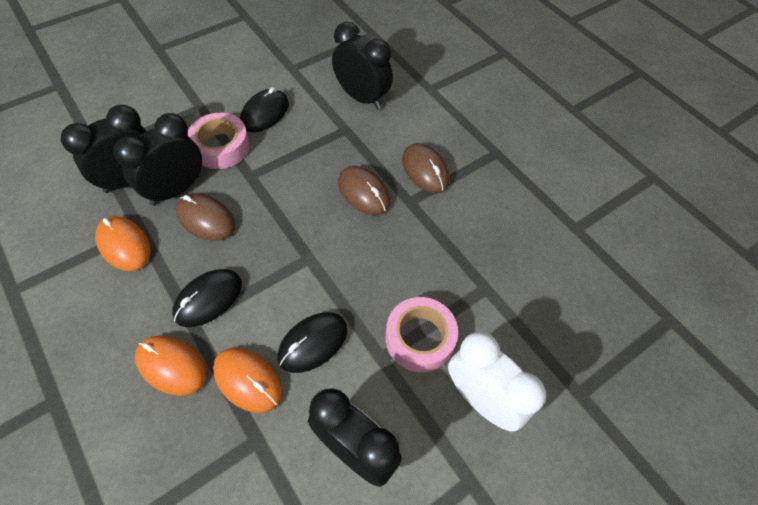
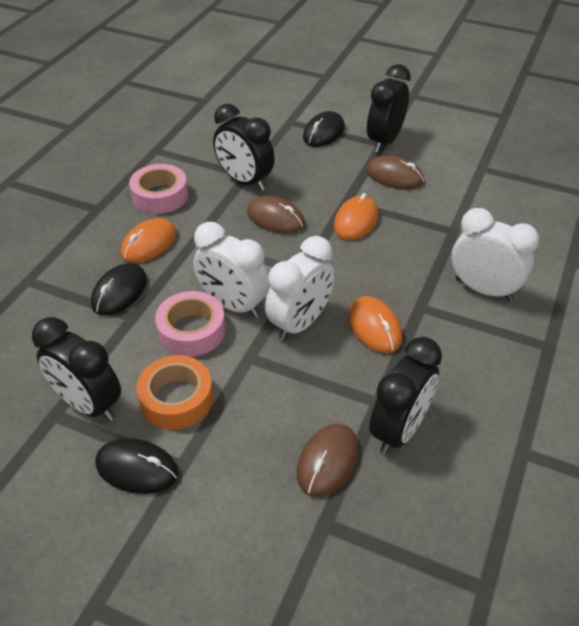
orange tape: 0 -> 1
white clock: 1 -> 3

